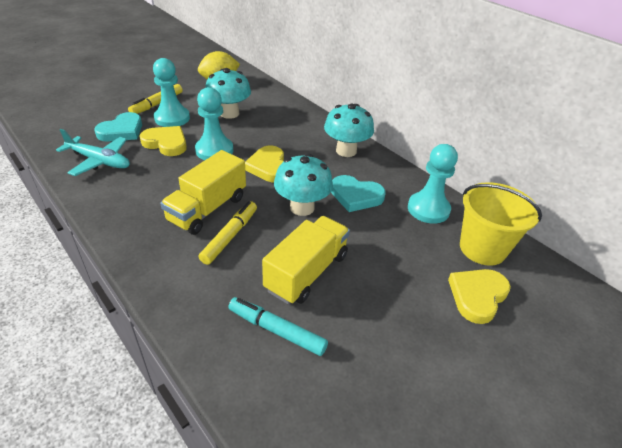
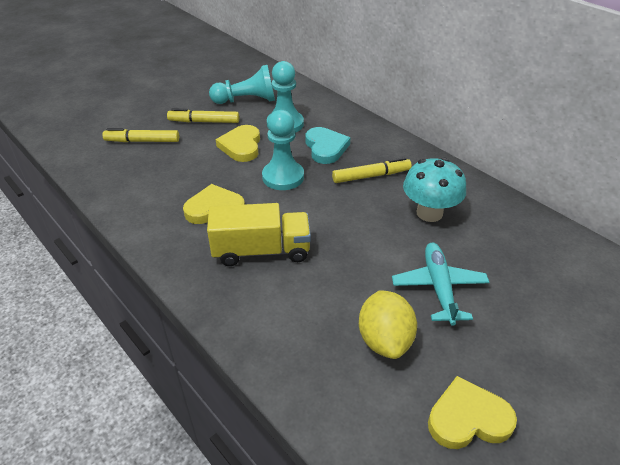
turquoise heart: 2 -> 1
turquoise marker: 1 -> 0
turquoise mushroom: 3 -> 1
yellow bucket: 1 -> 0
yellow marker: 2 -> 3
yellow truck: 2 -> 1

